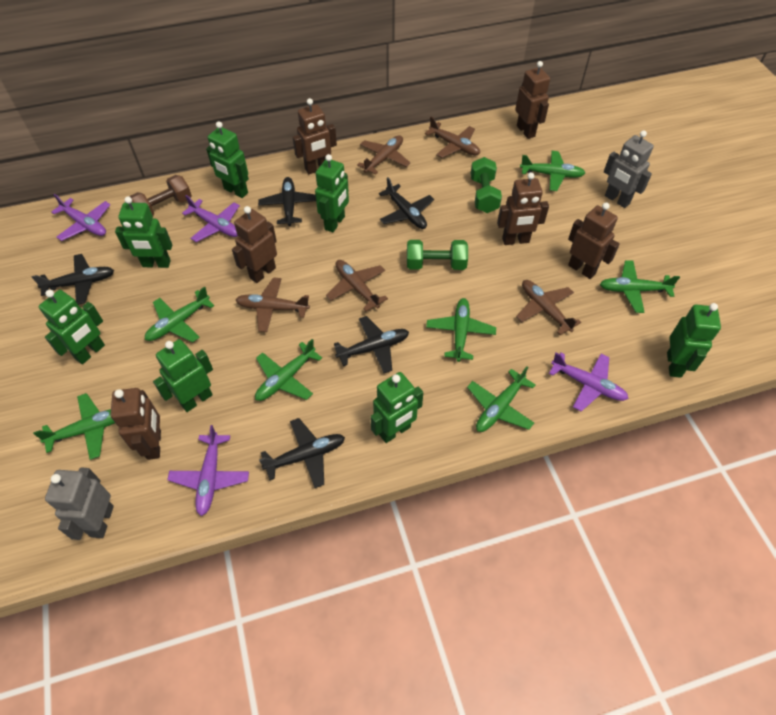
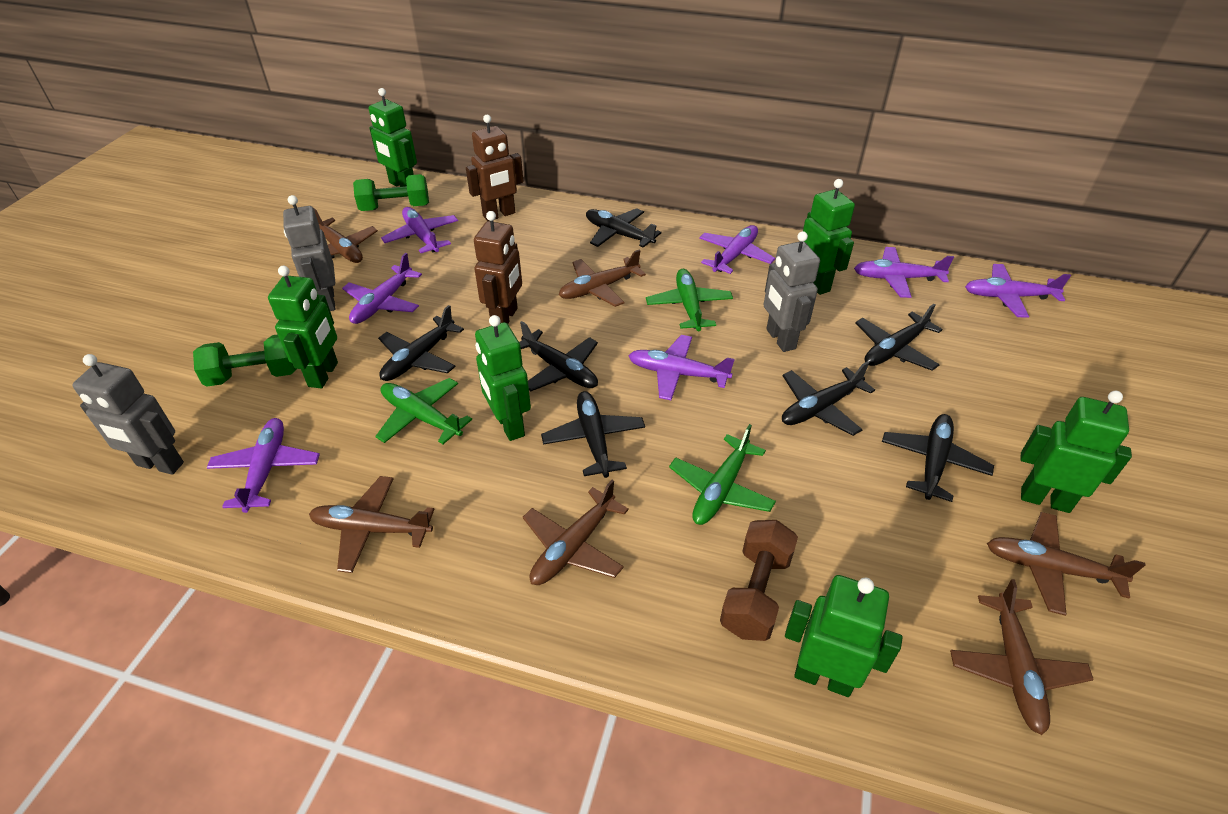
black plane: 5 -> 7
brown plane: 5 -> 6
brown robot: 6 -> 2
green plane: 7 -> 3
green robot: 7 -> 6
grey robot: 2 -> 3
purple plane: 4 -> 7

